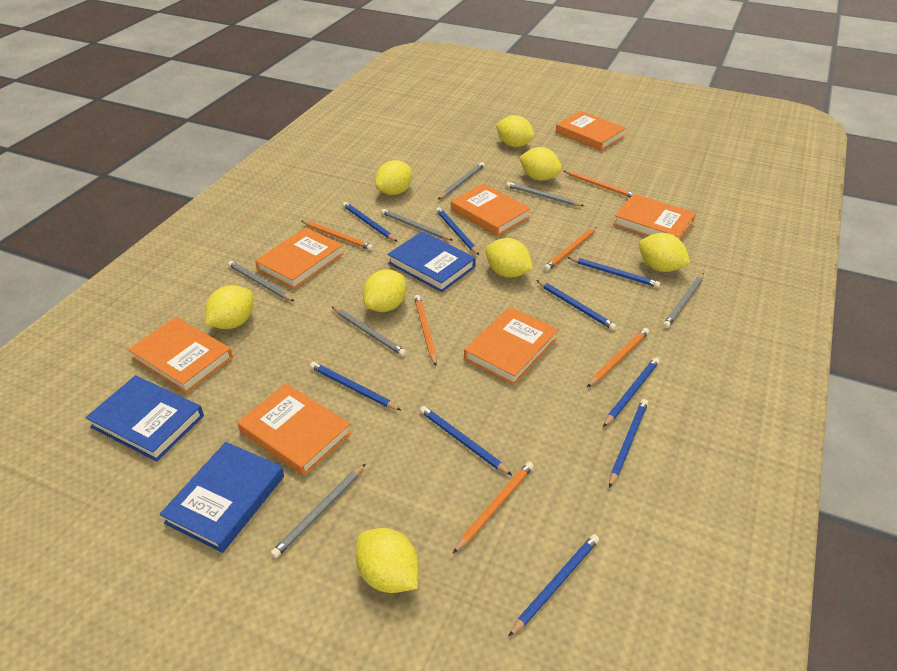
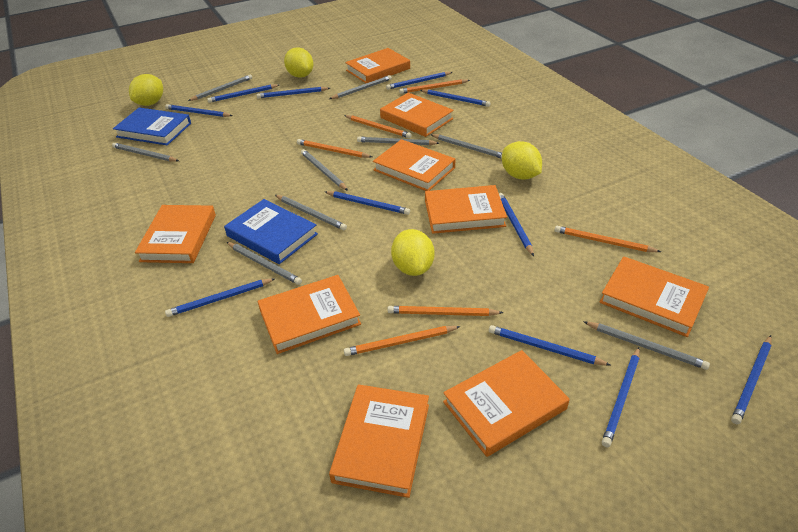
blue book: 3 -> 2
blue pencil: 9 -> 11
grey pencil: 7 -> 9
orange book: 7 -> 9
yellow lemon: 8 -> 4

